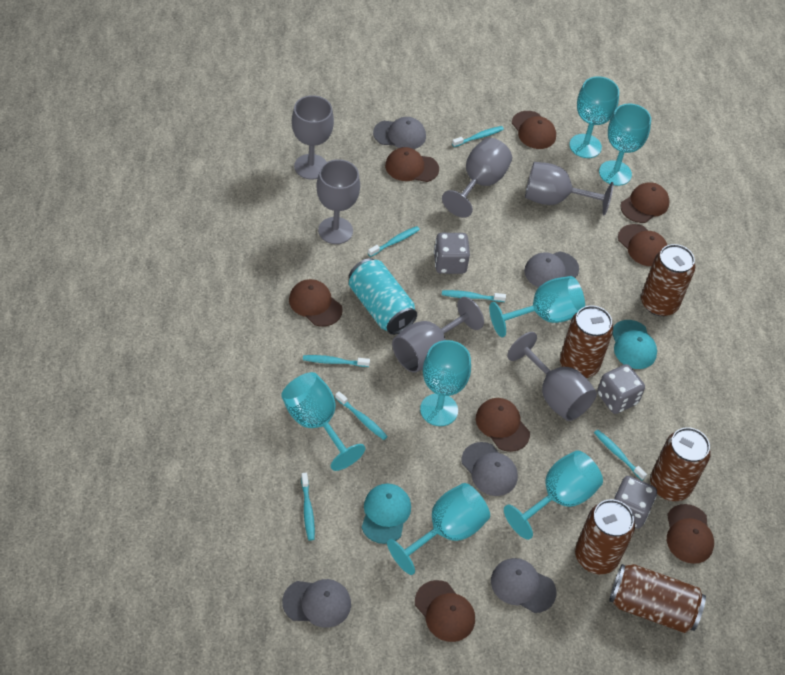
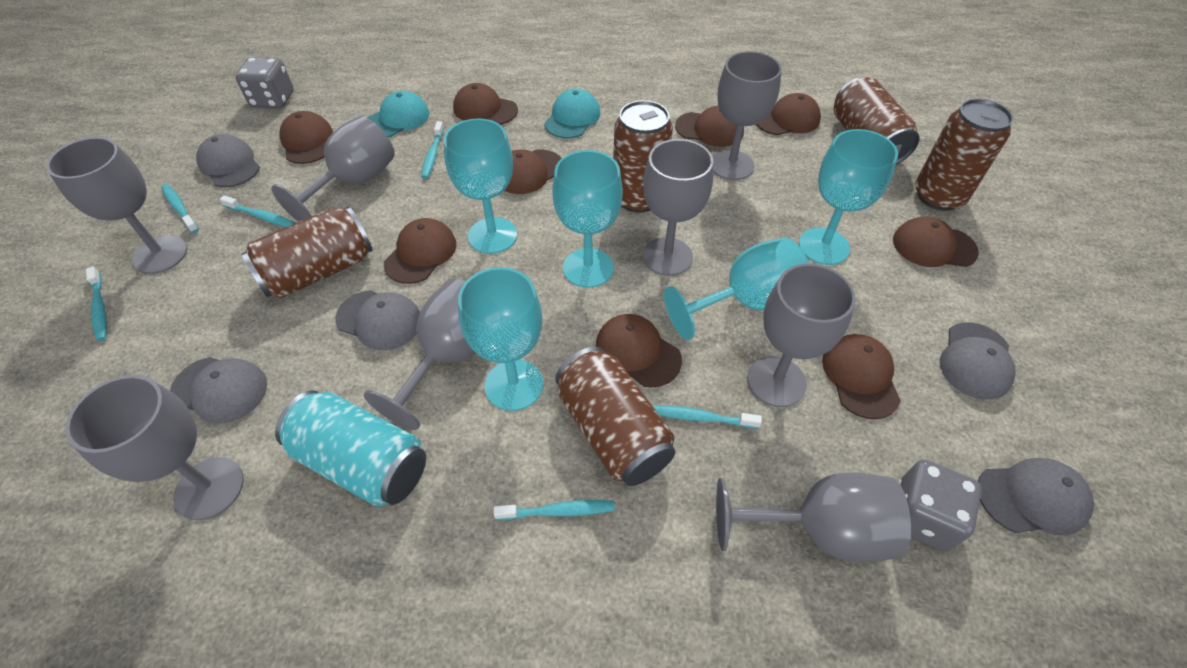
brown cap: 8 -> 9
grey dice: 3 -> 2
grey goblet: 6 -> 8
turquoise goblet: 7 -> 5
turquoise toothbrush: 7 -> 6

